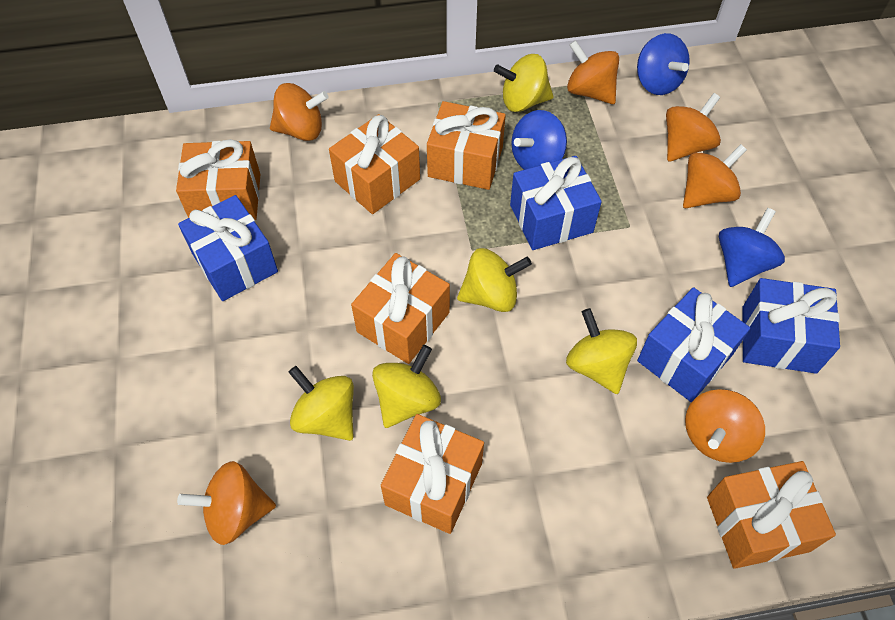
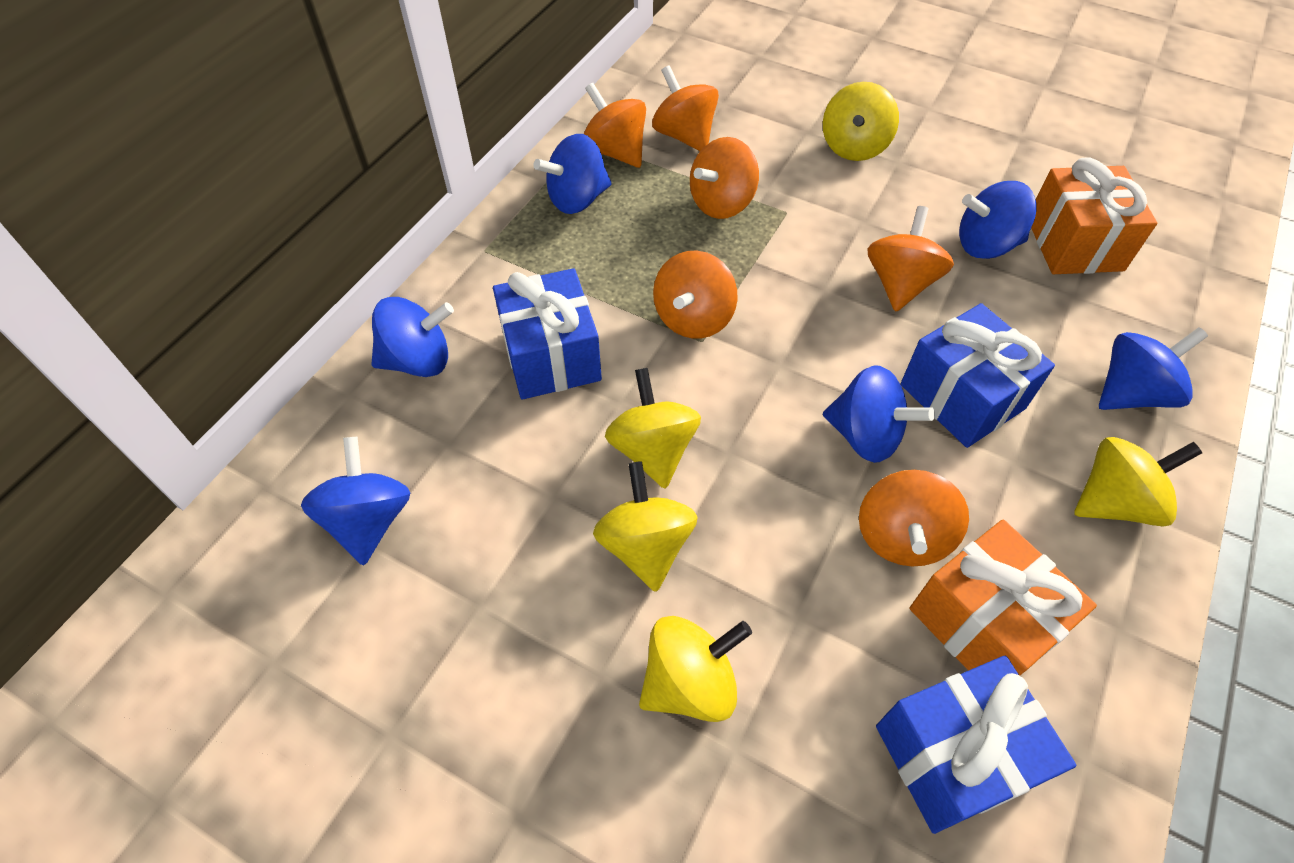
blue gift: 4 -> 3
blue spinning top: 3 -> 6
orange gift: 6 -> 2

